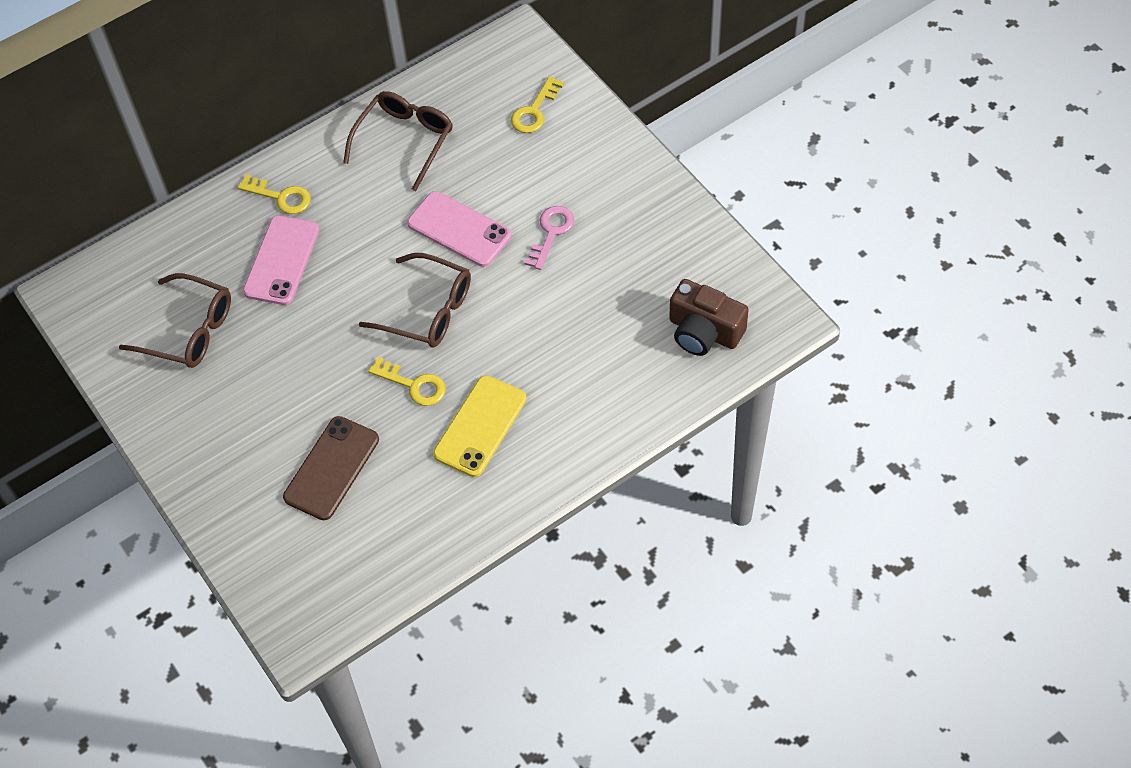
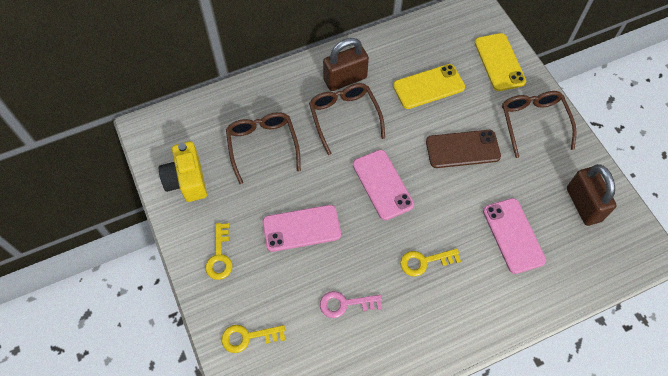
brown camera: 1 -> 0
brown padlock: 0 -> 2
pink phone: 2 -> 3
yellow camera: 0 -> 1
yellow phone: 1 -> 2

